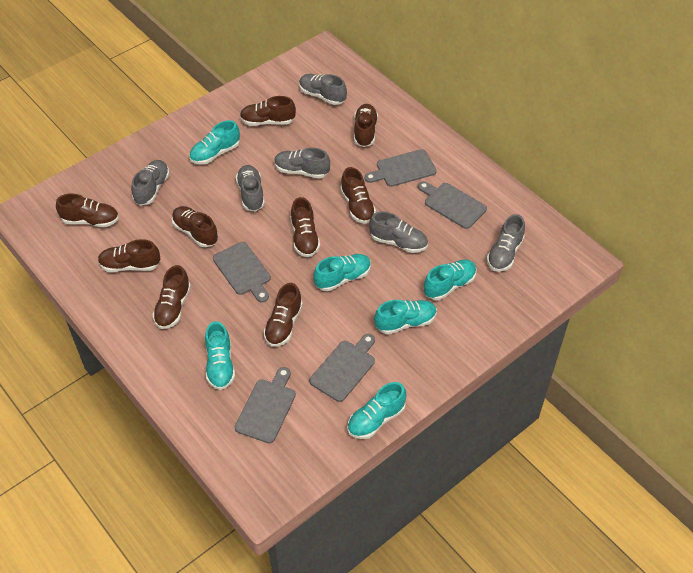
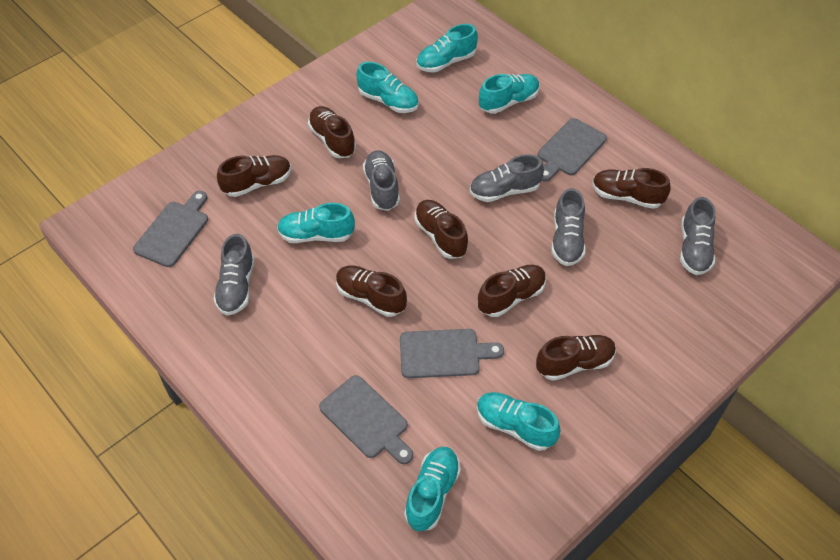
brown shoe: 9 -> 7
grey cutting board: 5 -> 4
grey shoe: 6 -> 5

